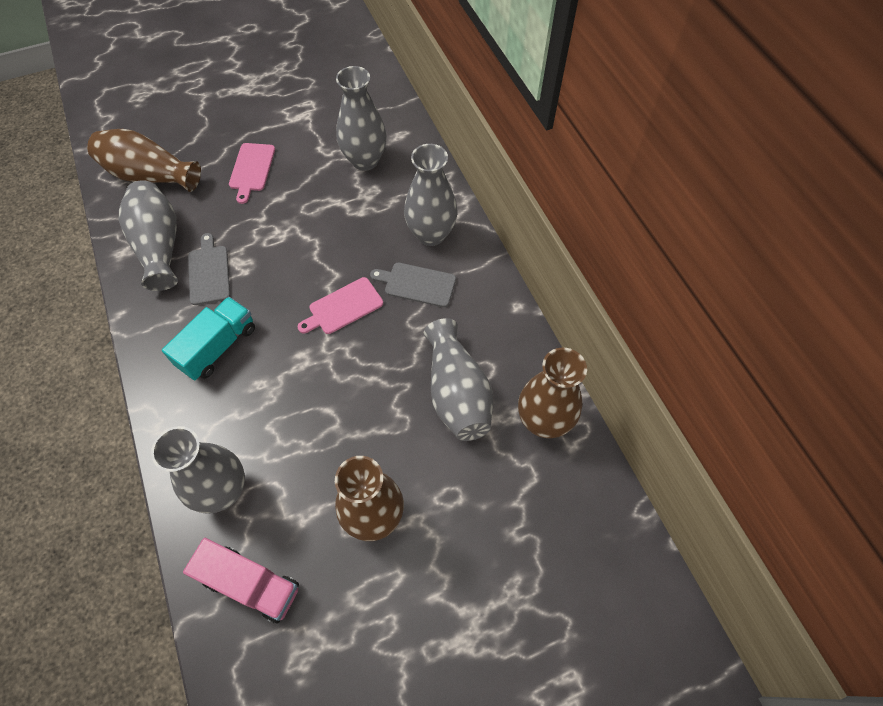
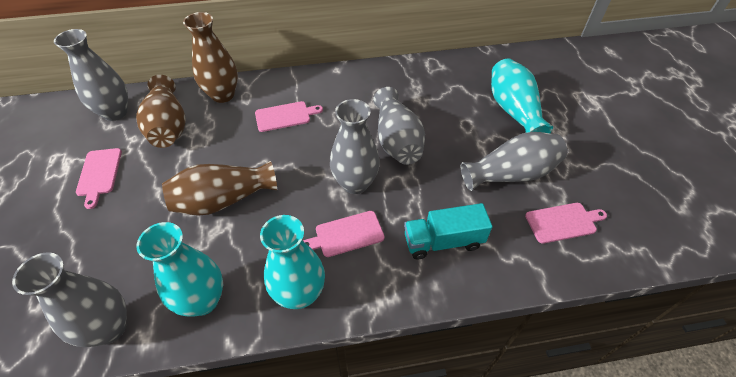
grey cutting board: 2 -> 0
pink cutting board: 2 -> 4
pink truck: 1 -> 0
turquoise vase: 0 -> 3

